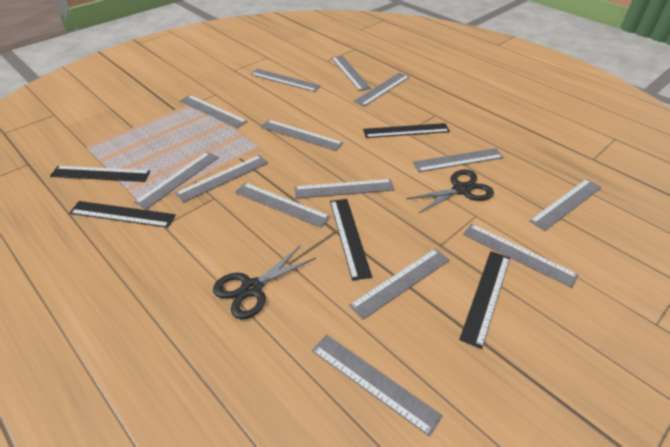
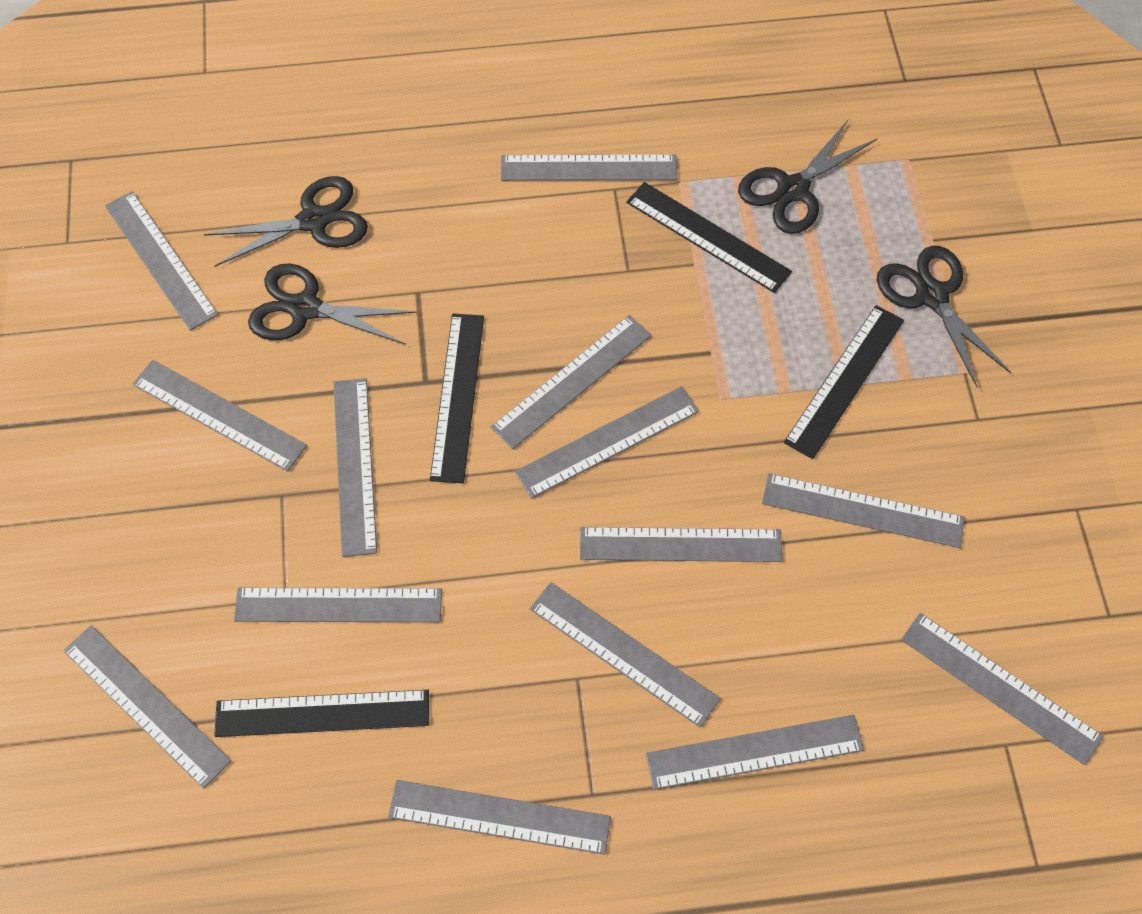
black ruler: 5 -> 4
black scissors: 2 -> 4

